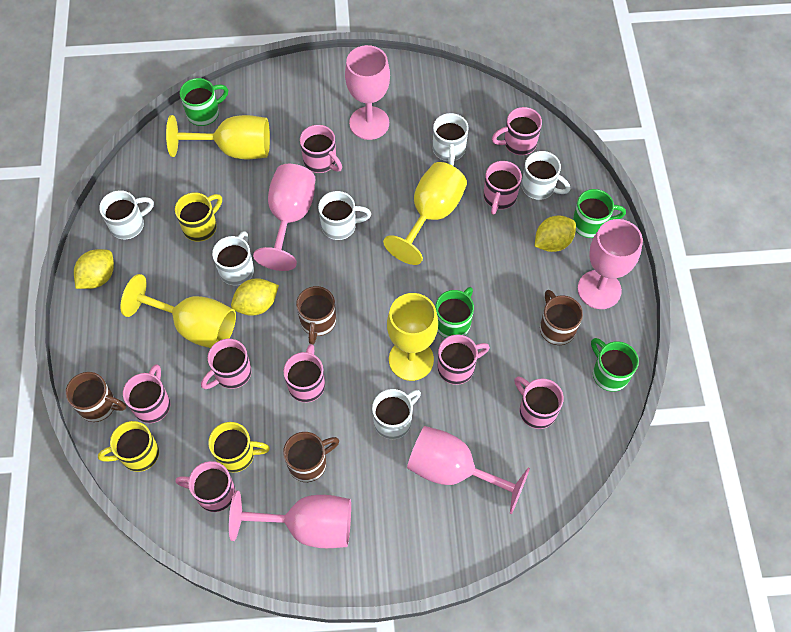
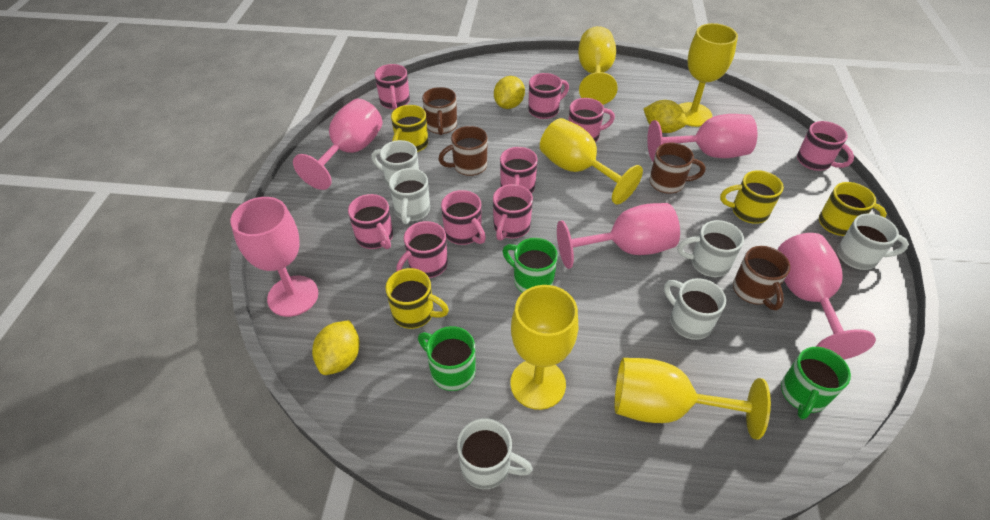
green mug: 4 -> 3
yellow goblet: 4 -> 5
yellow mug: 3 -> 4

